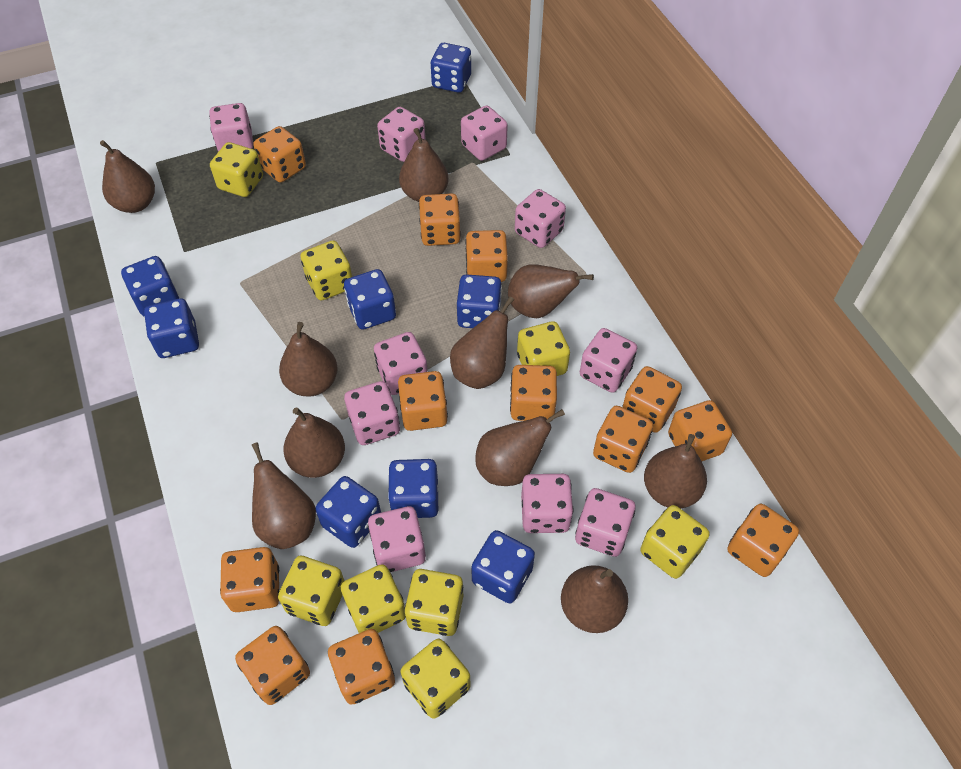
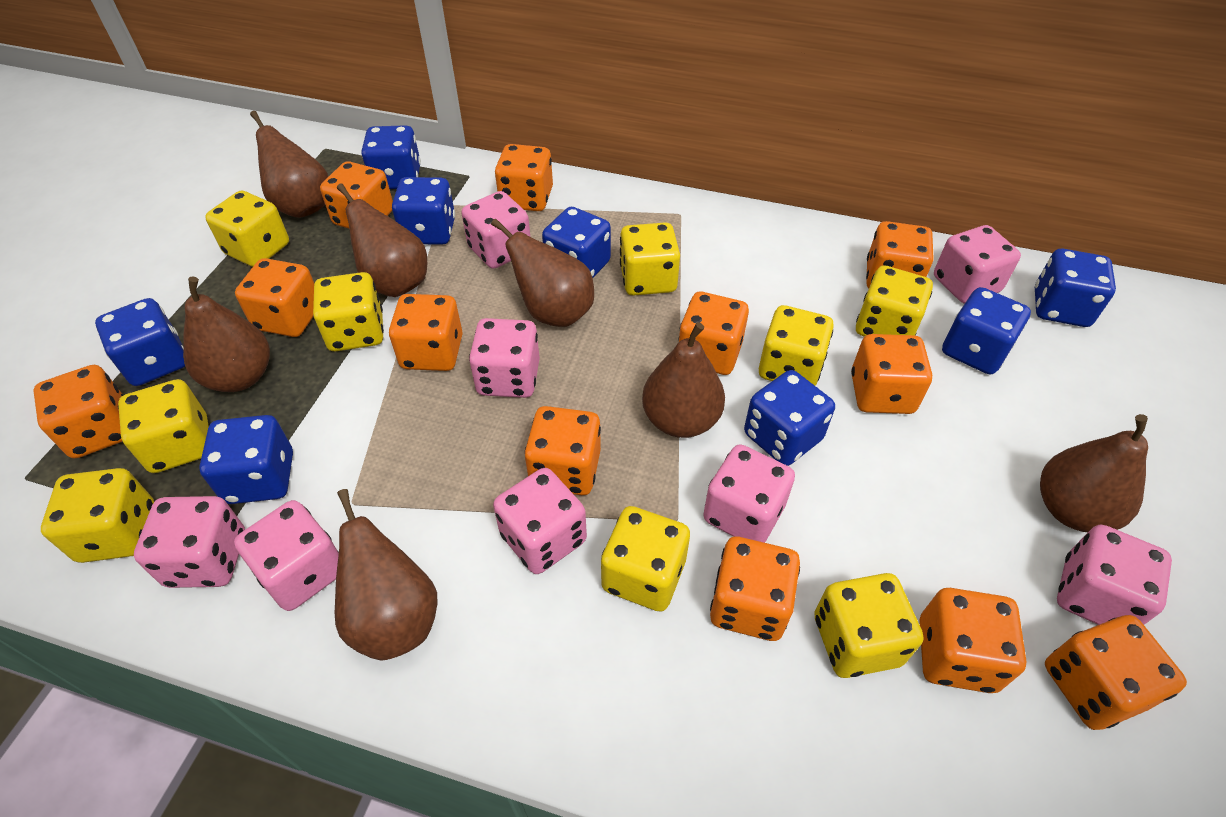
brown pear: 10 -> 7
pink dice: 10 -> 8
yellow dice: 8 -> 9

